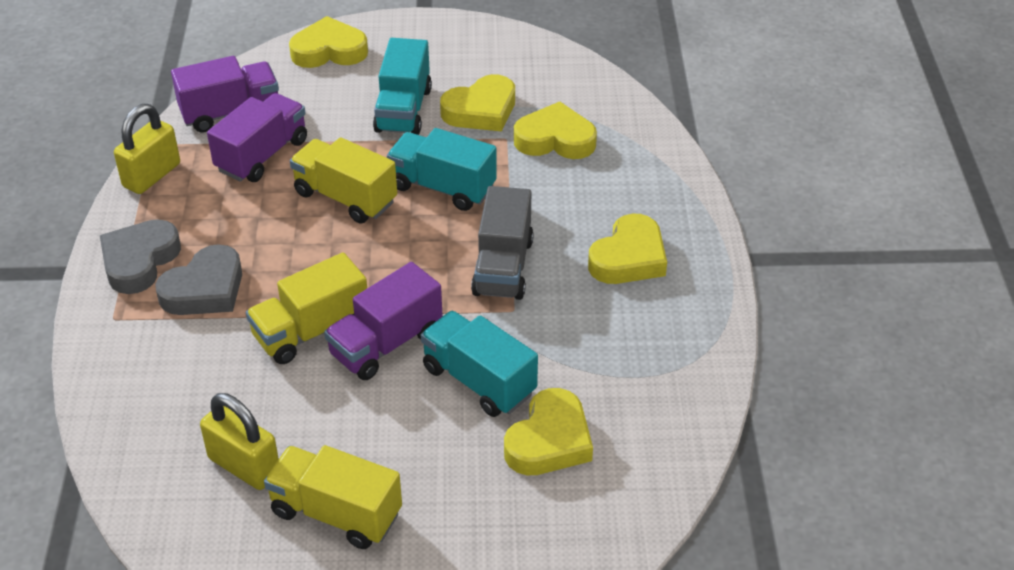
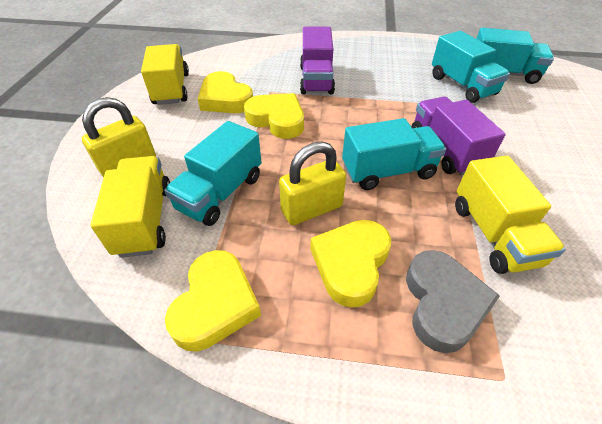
grey heart: 2 -> 1
grey truck: 1 -> 0
purple truck: 3 -> 2
turquoise truck: 3 -> 4
yellow heart: 5 -> 4

